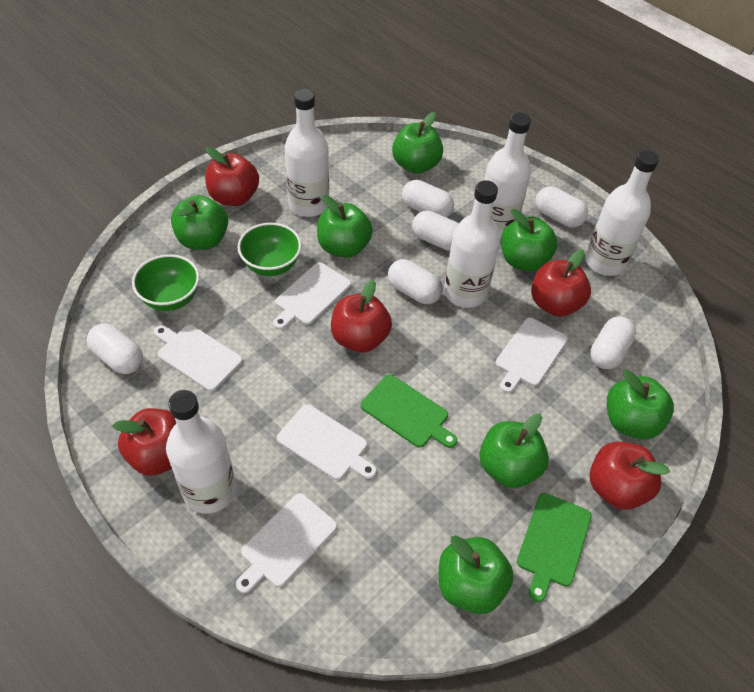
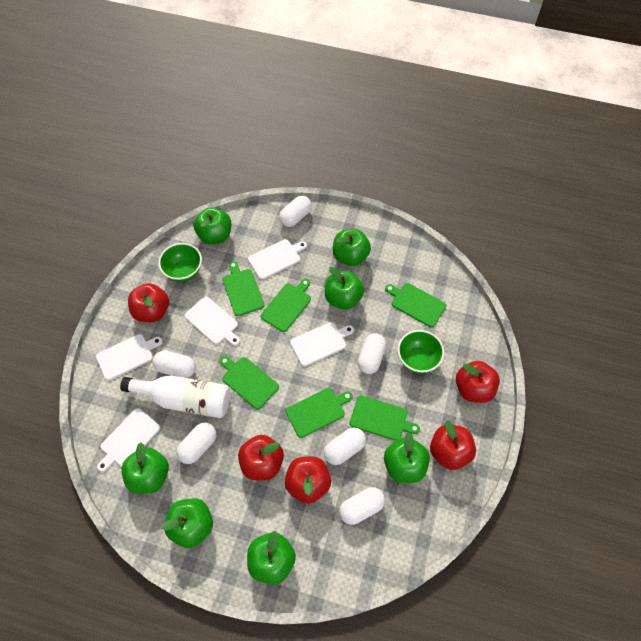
green cutting board: 2 -> 6
white bottle: 5 -> 1

